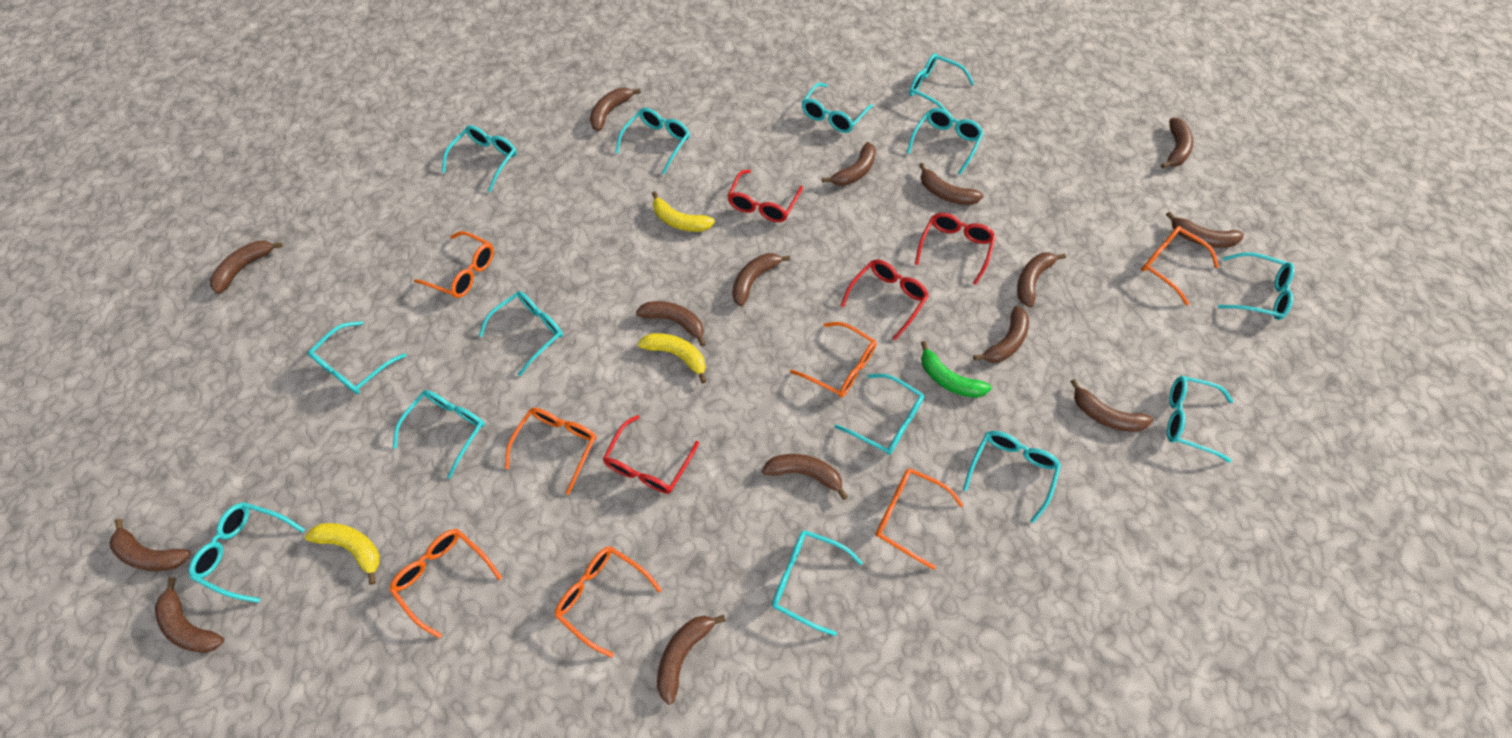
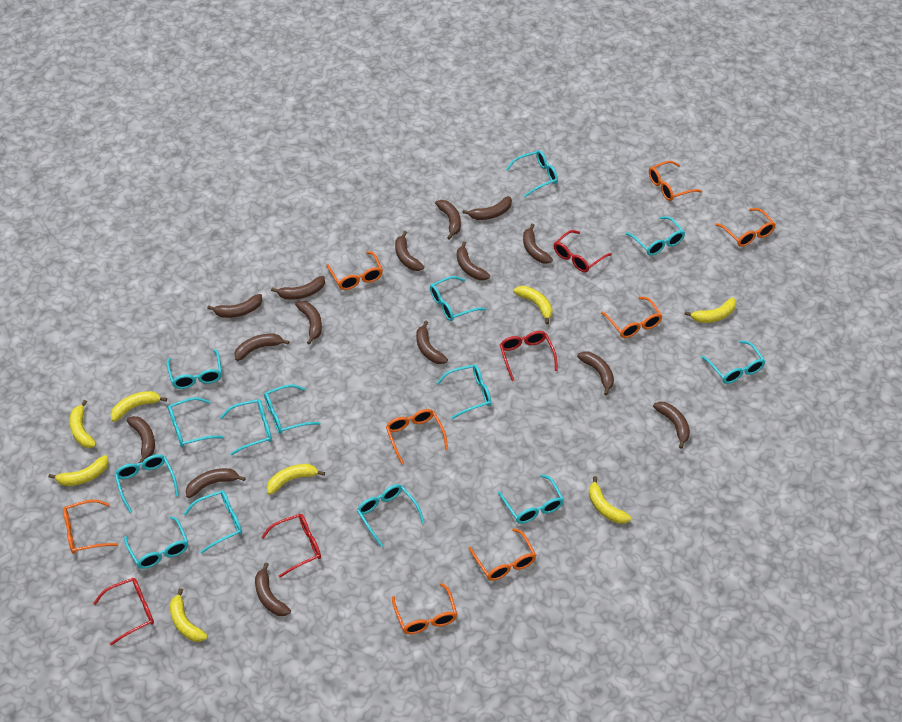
green banana: 1 -> 0
orange glasses: 7 -> 8
yellow banana: 3 -> 8

